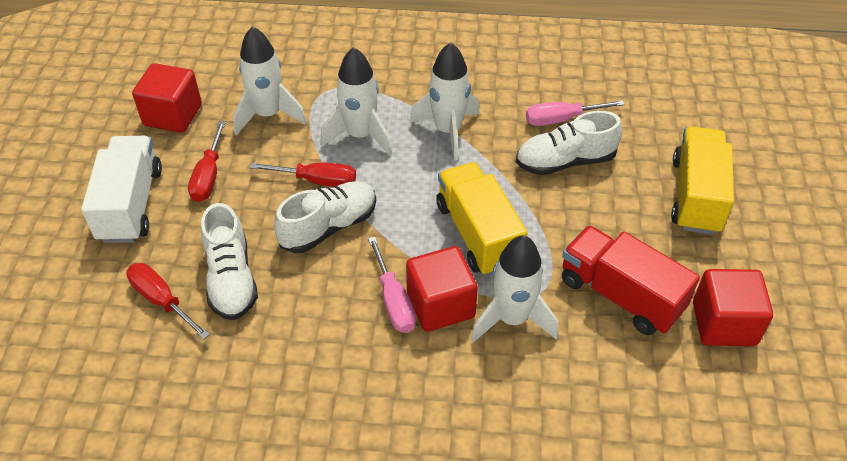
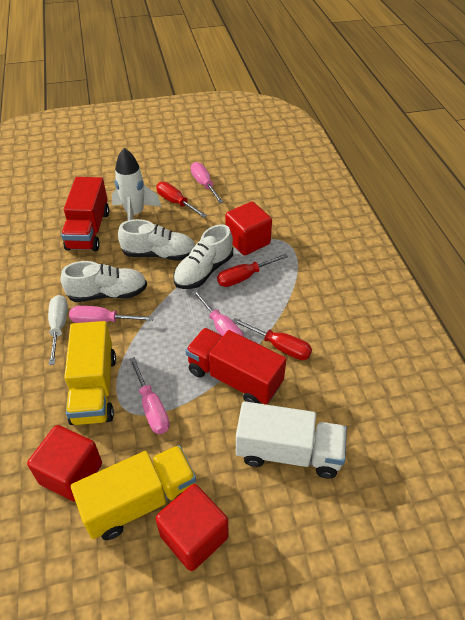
pink screwdriver: 2 -> 4
red truck: 1 -> 2
white rocket: 4 -> 1
white screwdriver: 0 -> 1

